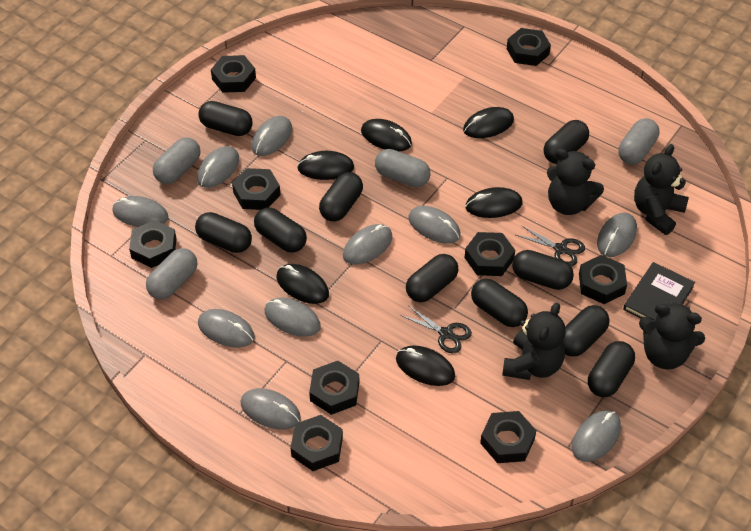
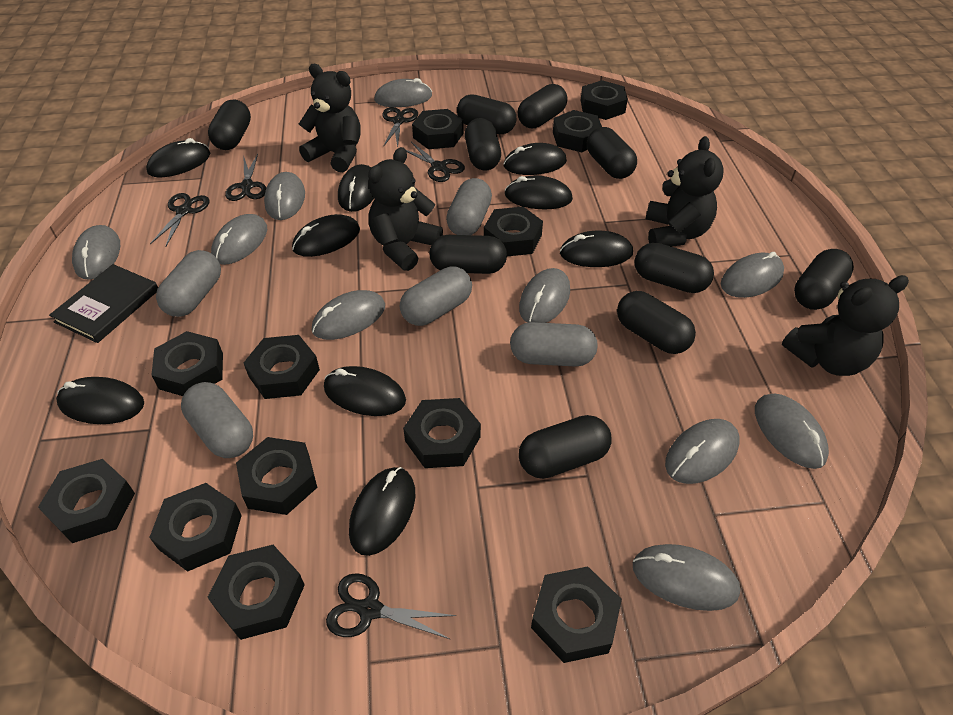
black mouse: 6 -> 9
black nut: 9 -> 12
black scissors: 2 -> 5
grey capsule: 4 -> 5

